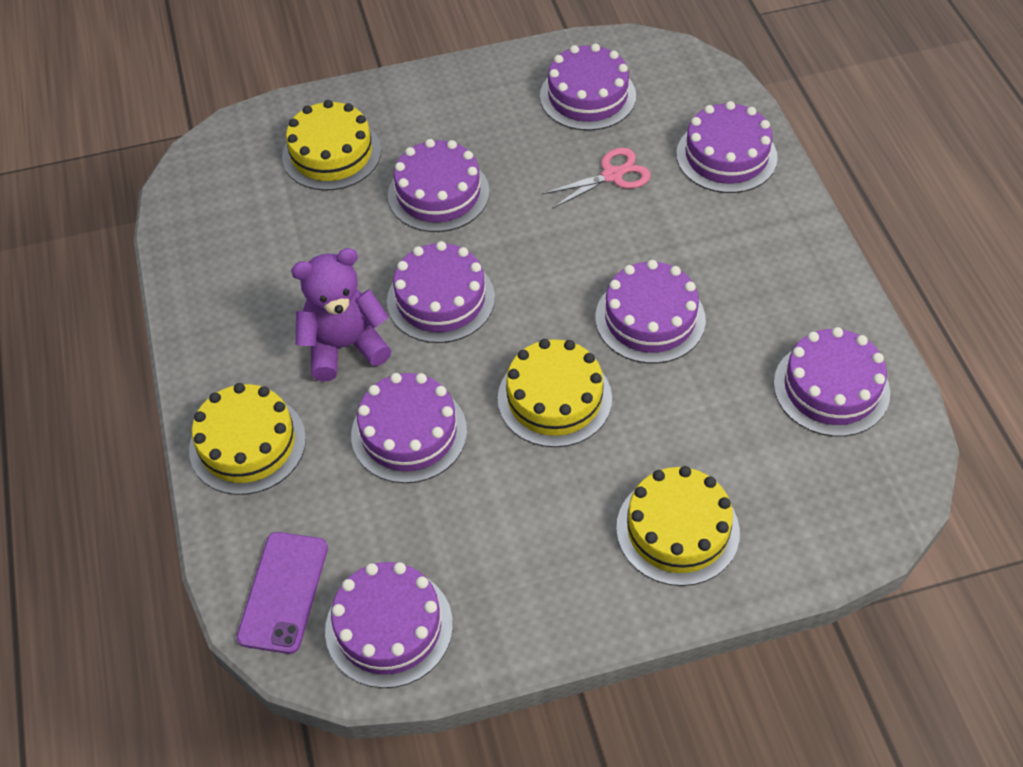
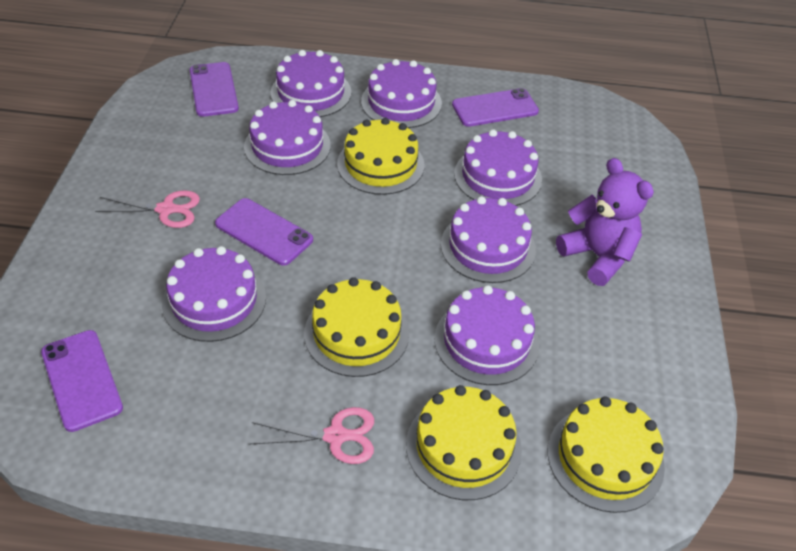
pink scissors: 1 -> 2
purple cake: 8 -> 7
purple phone: 1 -> 4

